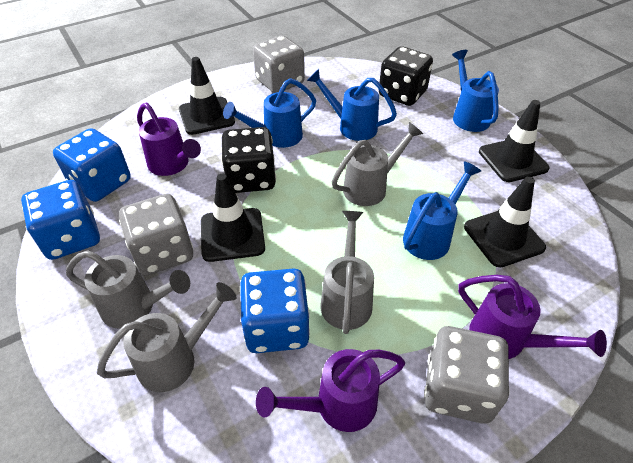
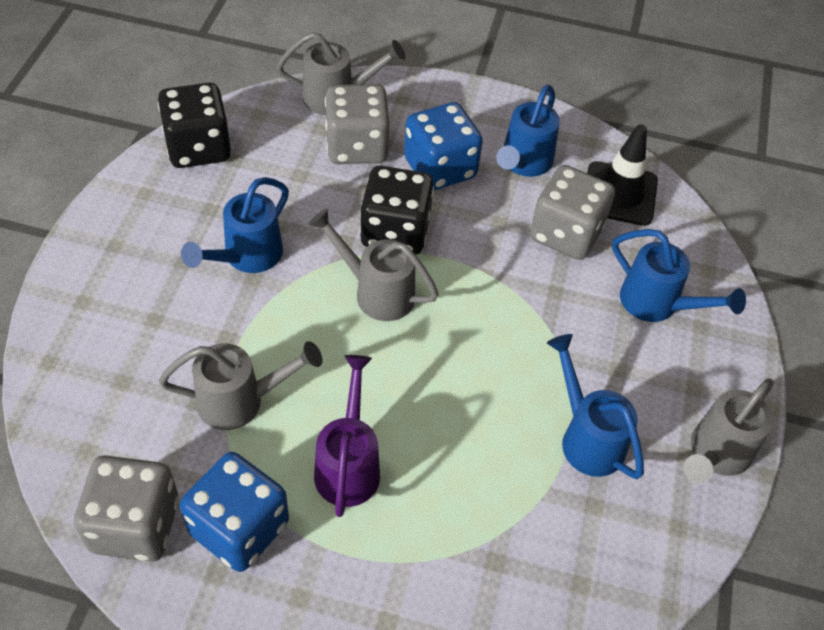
black traffic cone: 4 -> 1
blue dice: 3 -> 2
purple watering can: 3 -> 1

